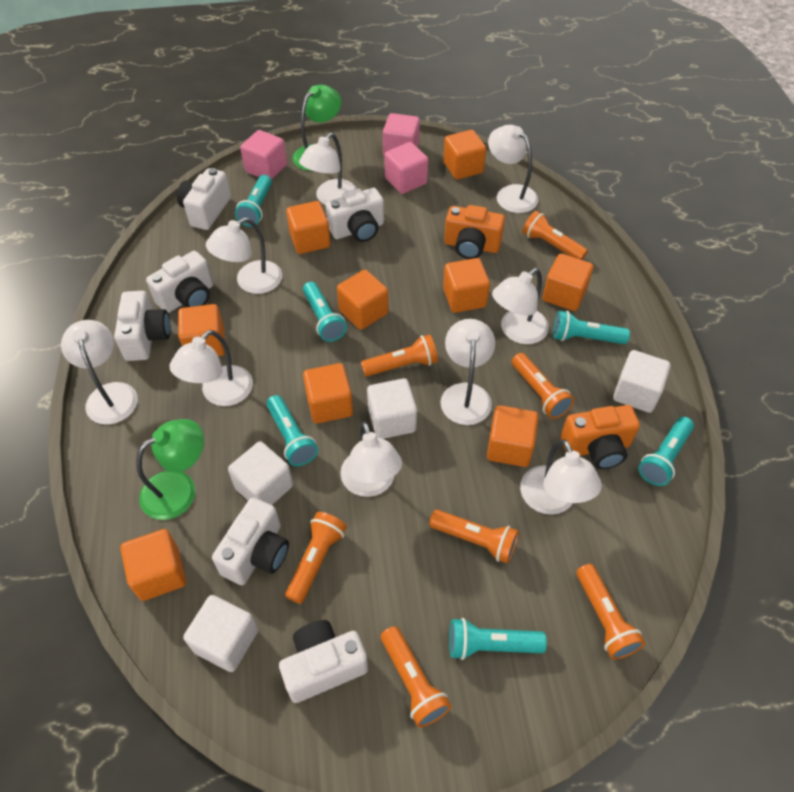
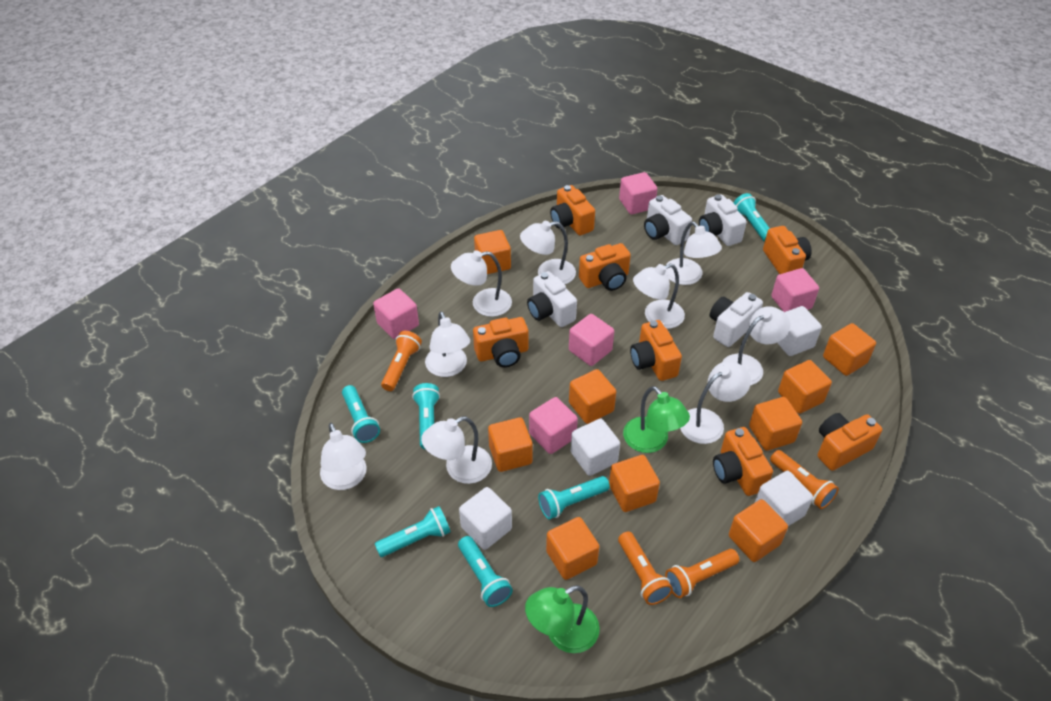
orange camera: 2 -> 7
orange flashlight: 7 -> 4
pink cube: 3 -> 5
white camera: 6 -> 4

